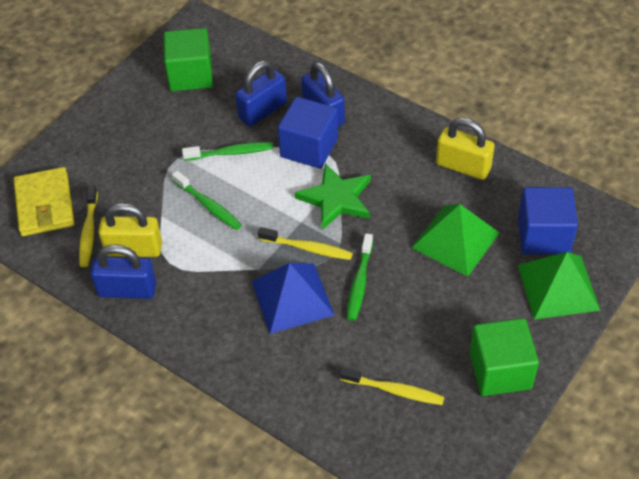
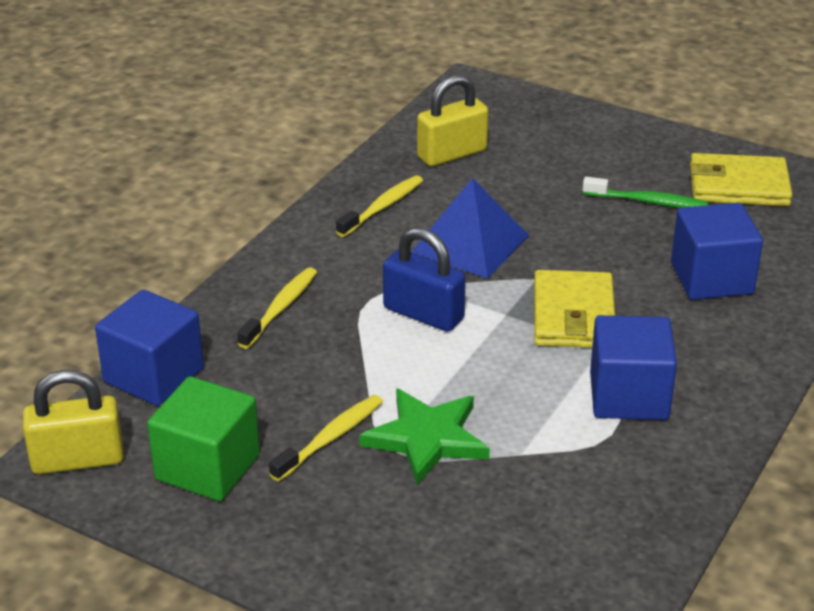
blue cube: 2 -> 3
blue padlock: 3 -> 1
green cube: 2 -> 1
green pyramid: 2 -> 0
green toothbrush: 3 -> 1
yellow wallet: 1 -> 2

